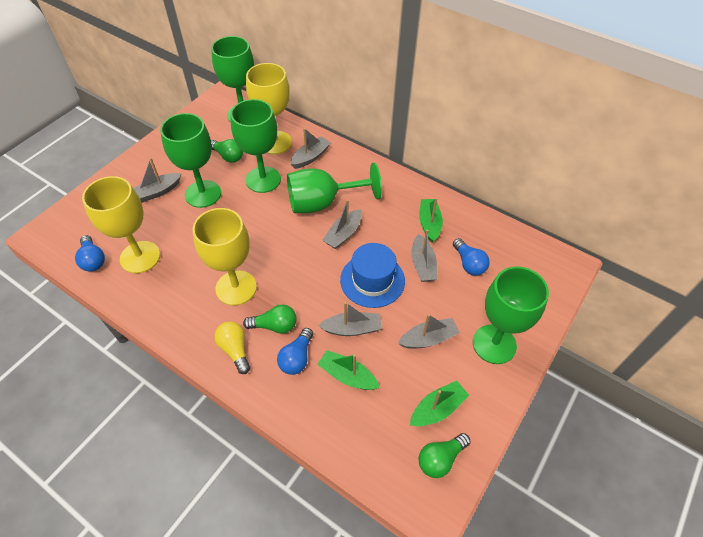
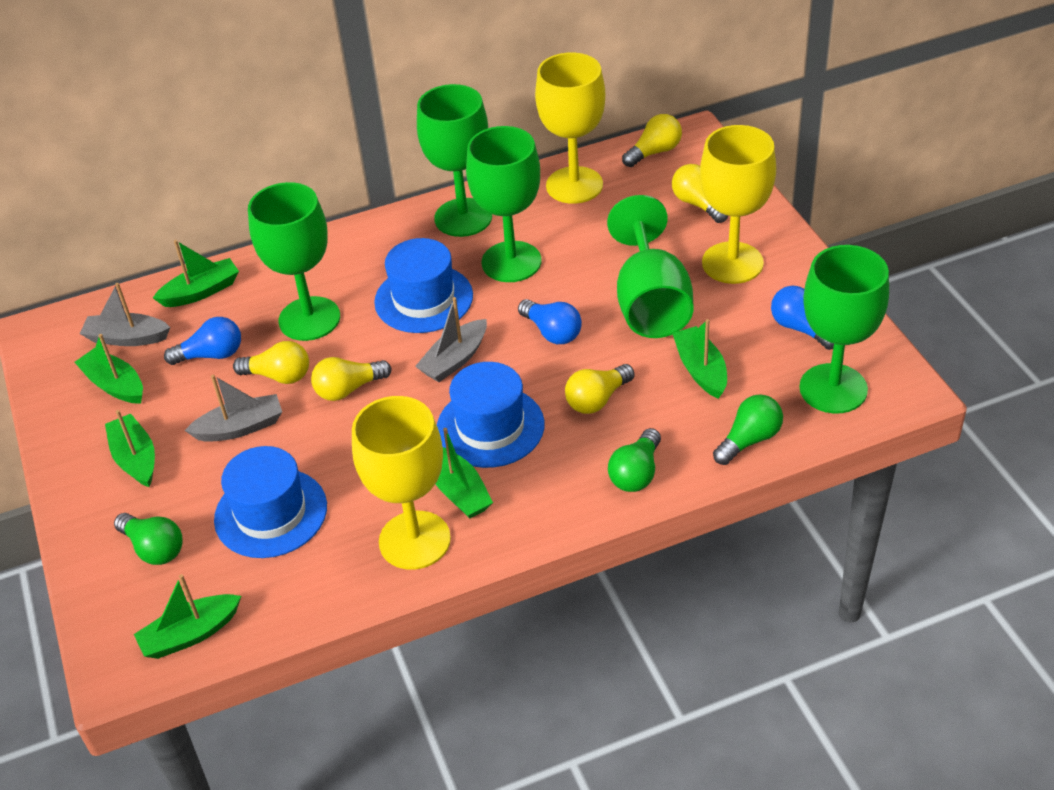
blue hat: 1 -> 3
green boat: 3 -> 6
grey boat: 6 -> 3
yellow light bulb: 1 -> 5

